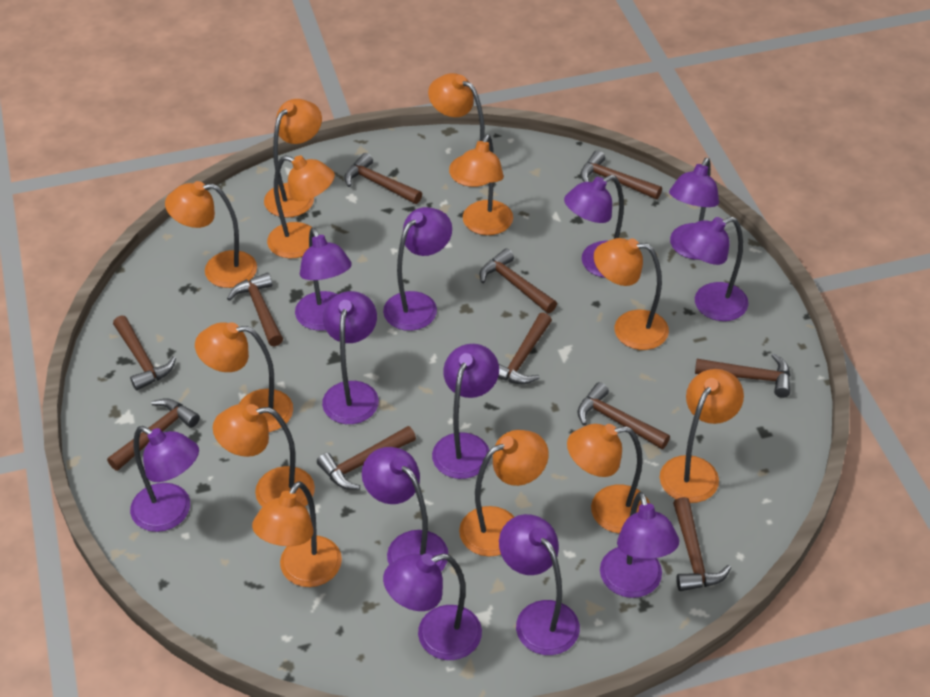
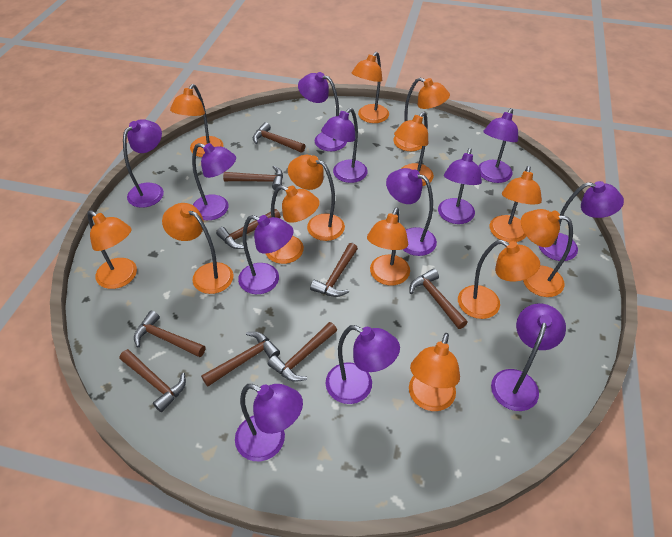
brown hammer: 11 -> 9
orange lamp: 12 -> 13

